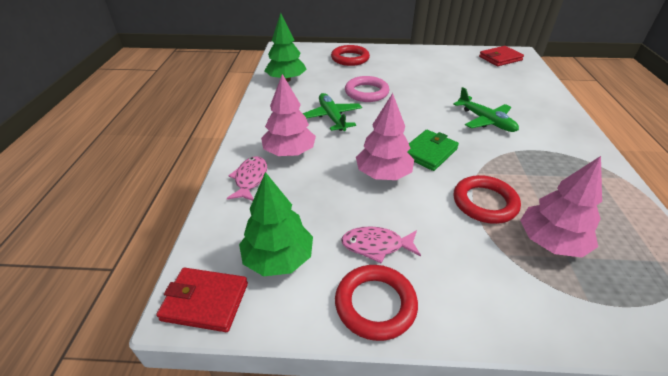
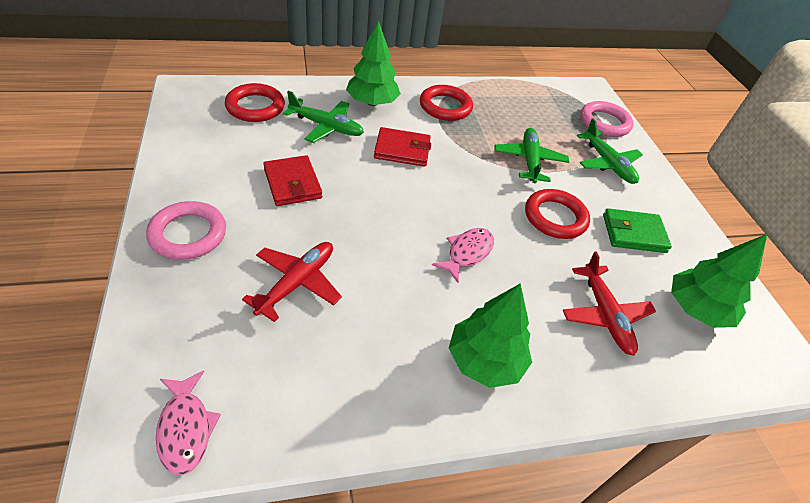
green plane: 2 -> 3
green tree: 2 -> 3
pink ring: 1 -> 2
pink tree: 3 -> 0
red plane: 0 -> 2

